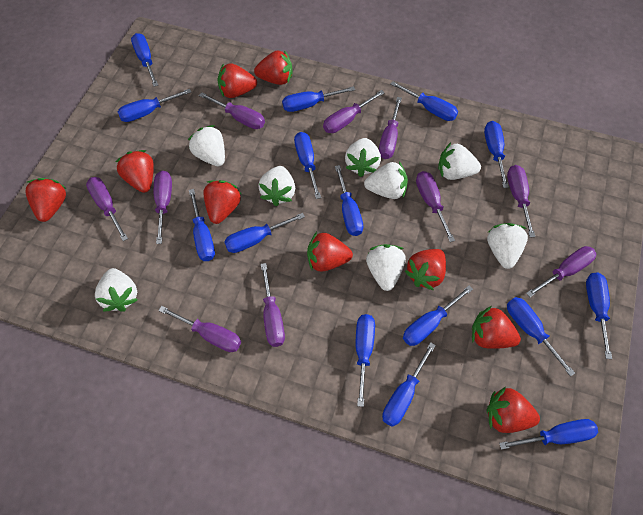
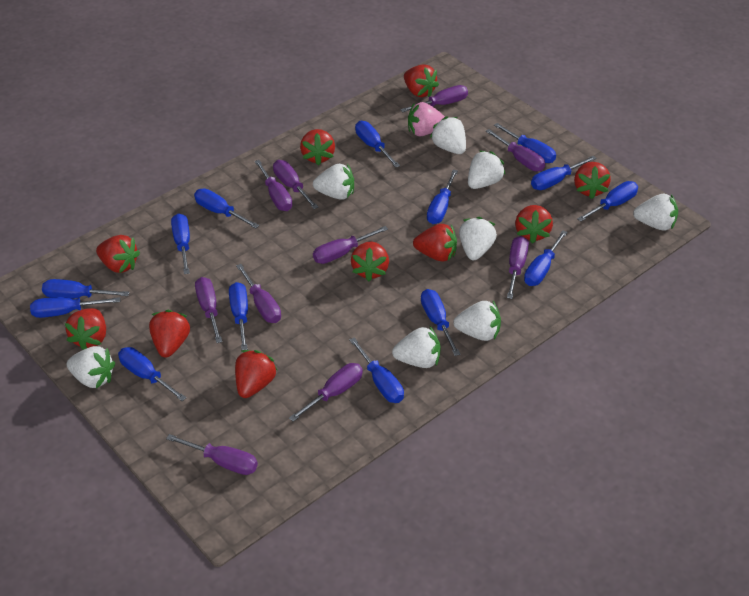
blue screwdriver: 15 -> 14
pink strawberry: 0 -> 1
red strawberry: 9 -> 10

